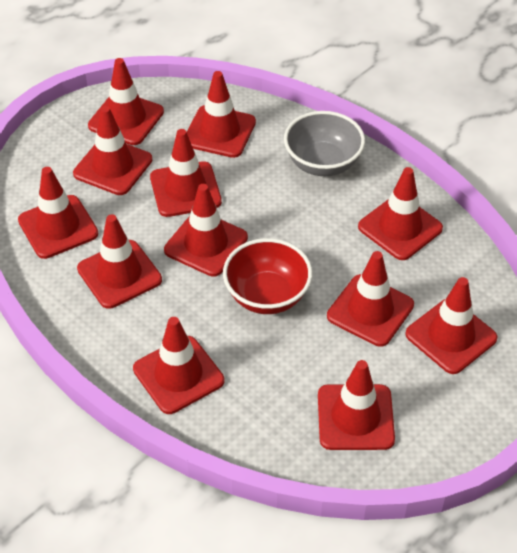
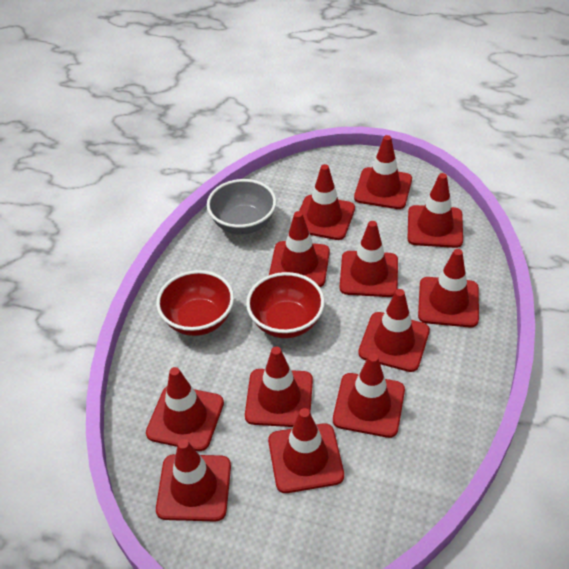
red bowl: 1 -> 2

